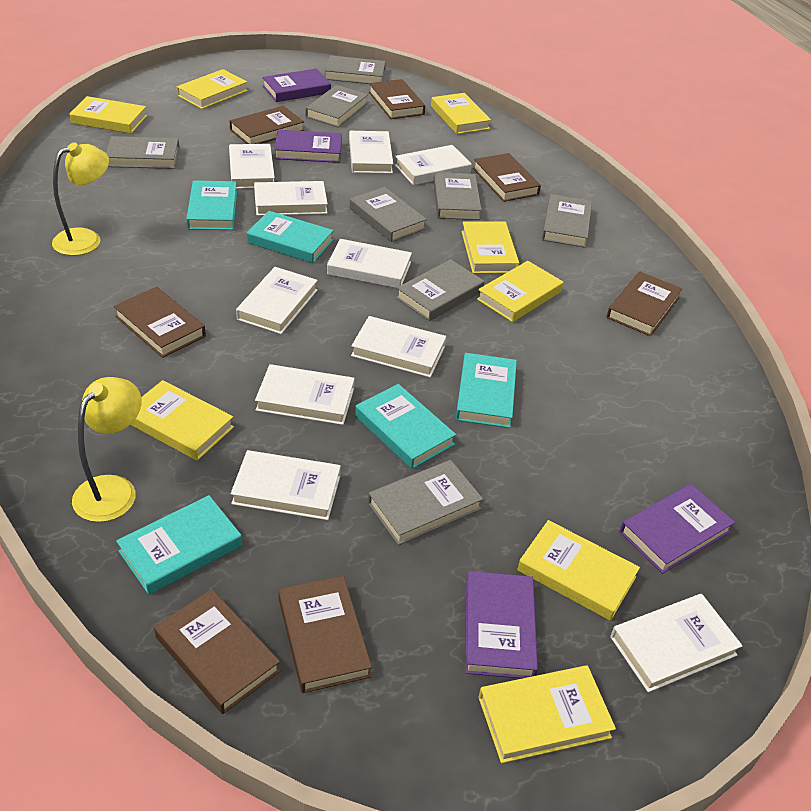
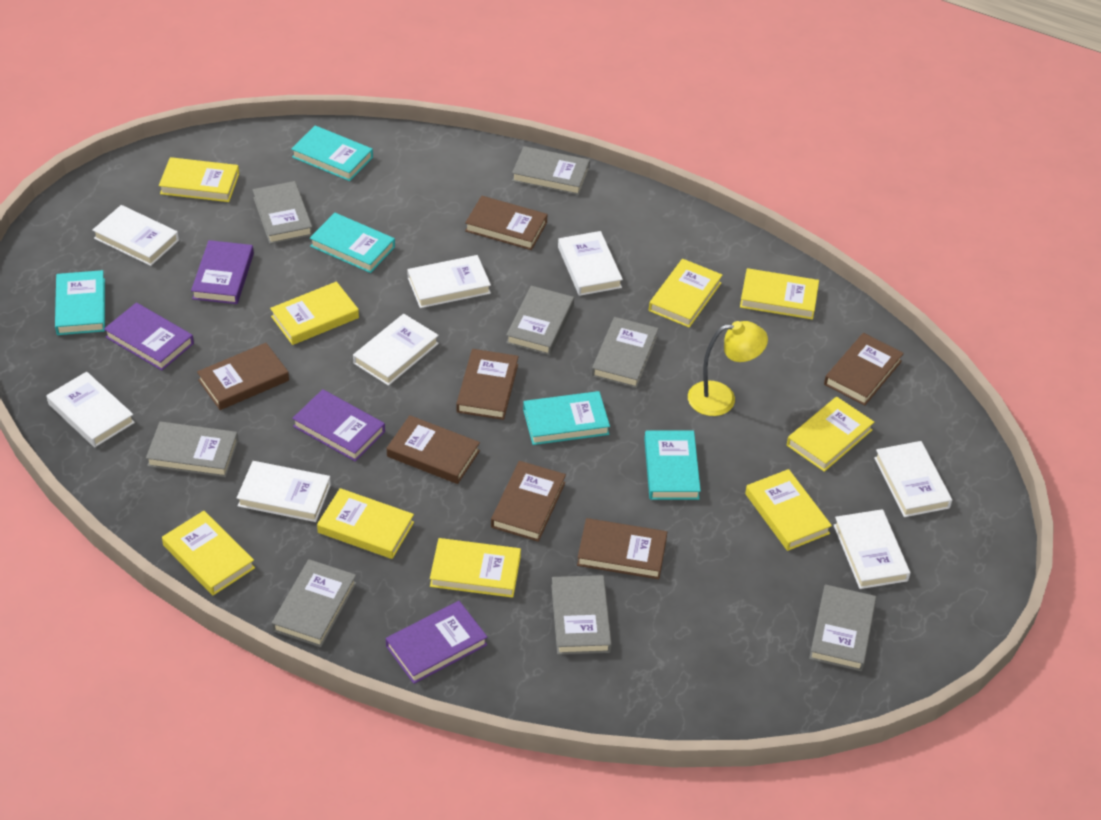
white book: 10 -> 8
yellow book: 8 -> 9
yellow lamp: 2 -> 1

